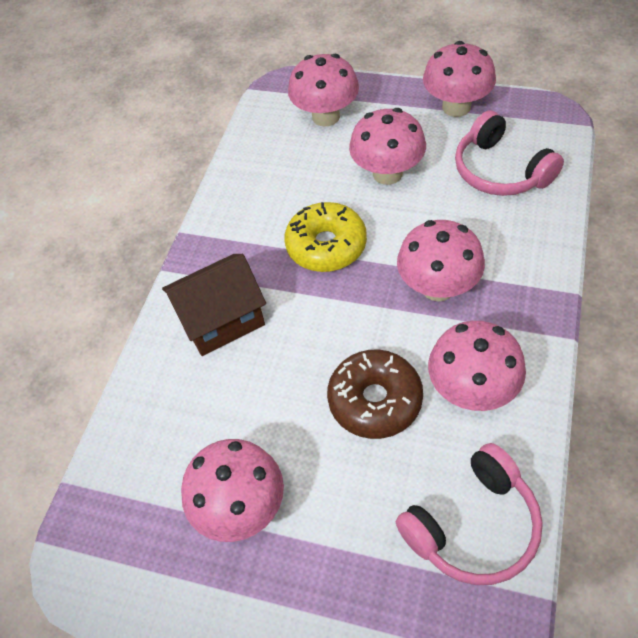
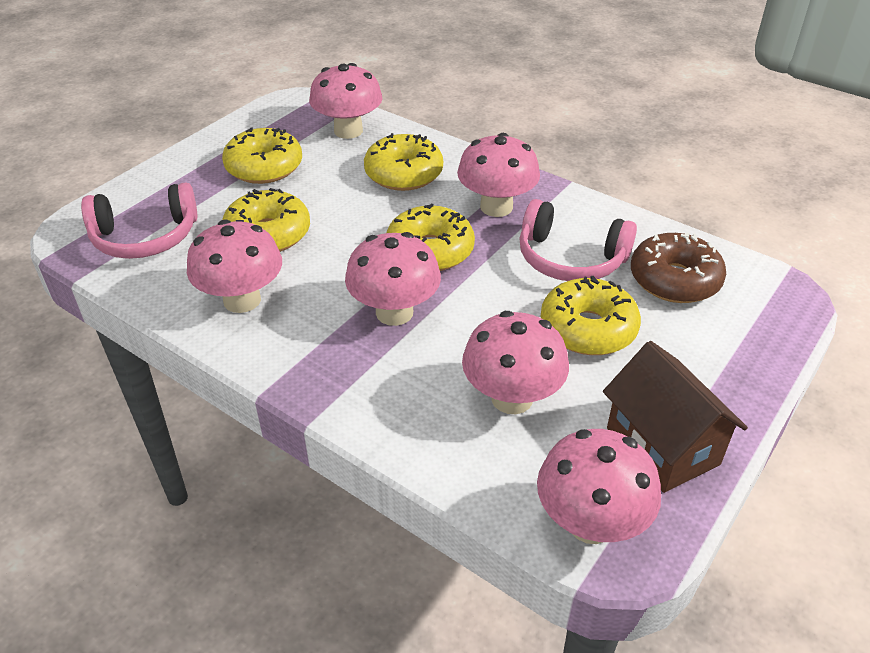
yellow donut: 1 -> 5

